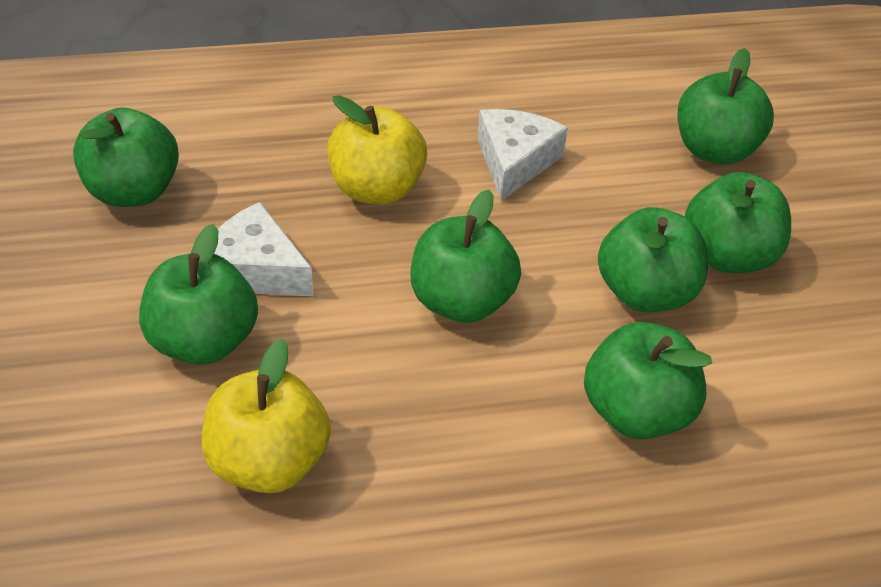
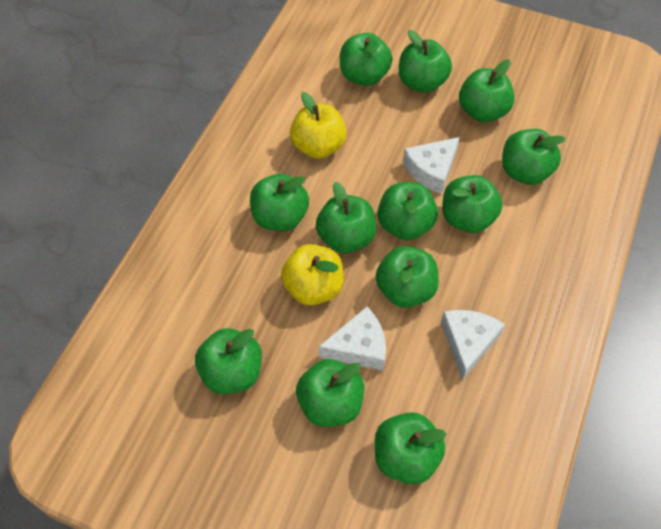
green apple: 7 -> 12
white cheese: 2 -> 3

